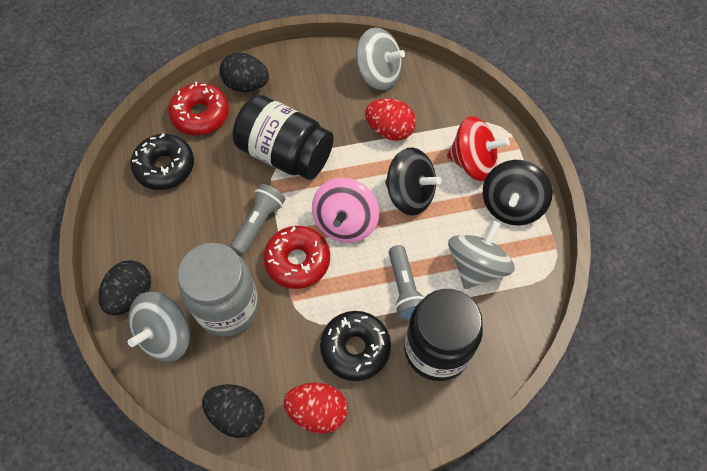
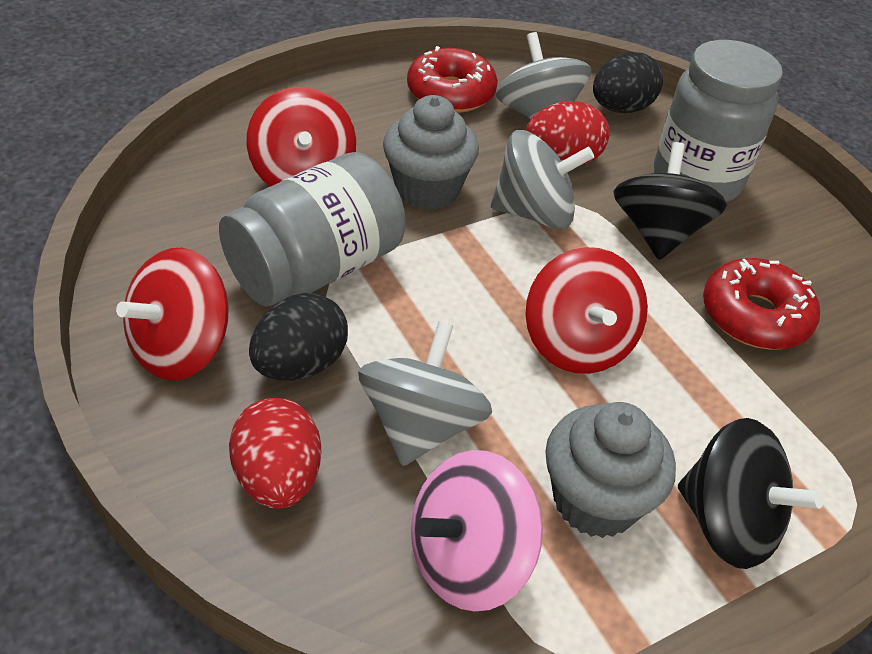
black donut: 2 -> 0
black egg: 3 -> 2
black jar: 2 -> 0
grey cupcake: 0 -> 2
grey flashlight: 2 -> 0
grey jar: 1 -> 2
red spinning top: 1 -> 3

